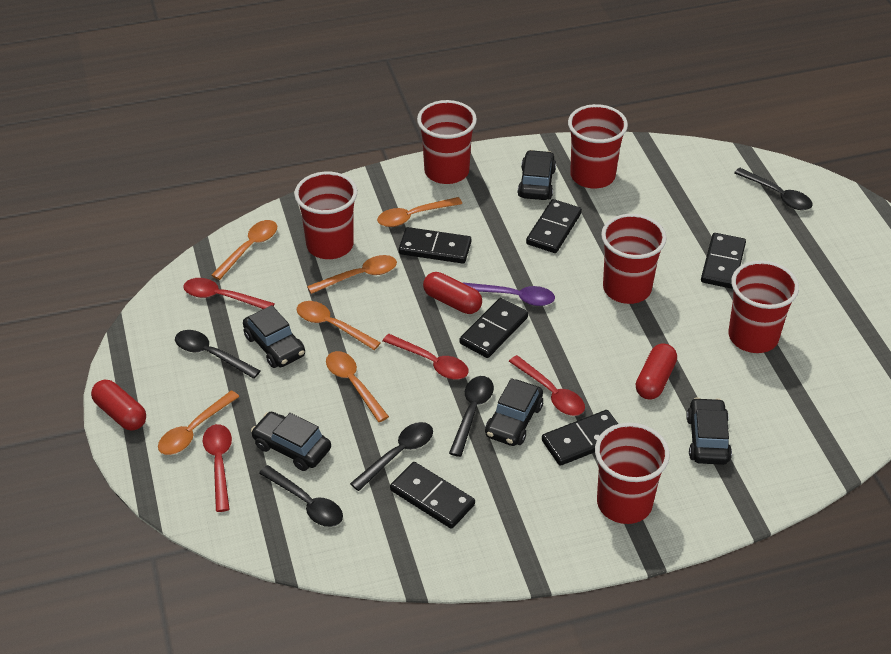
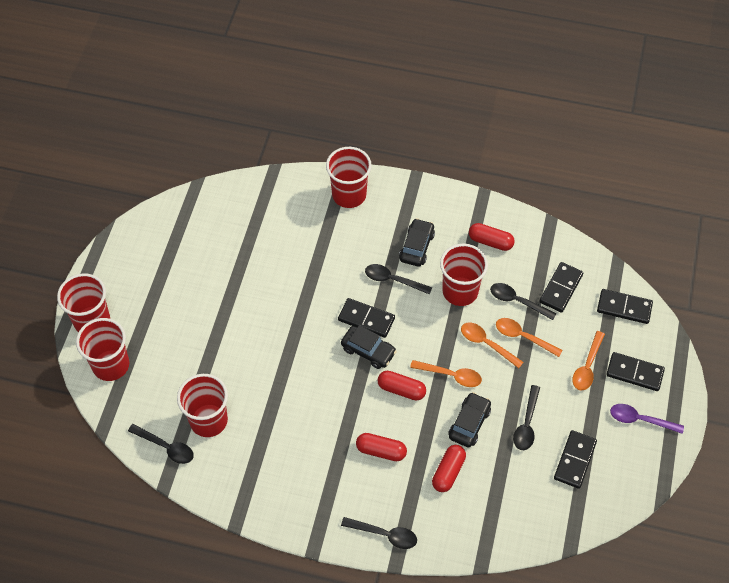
black car: 5 -> 3
black domino: 6 -> 5
orange spoon: 6 -> 4
red capsule: 3 -> 4
red cup: 6 -> 5
red spoon: 4 -> 0

